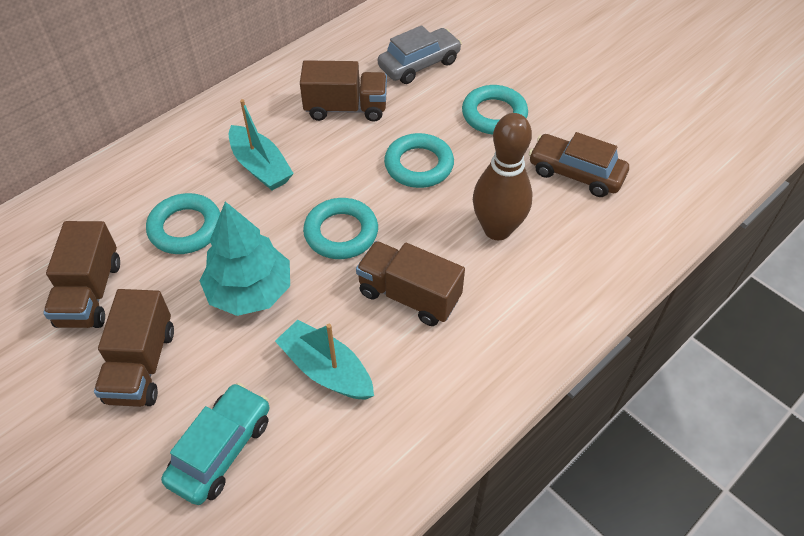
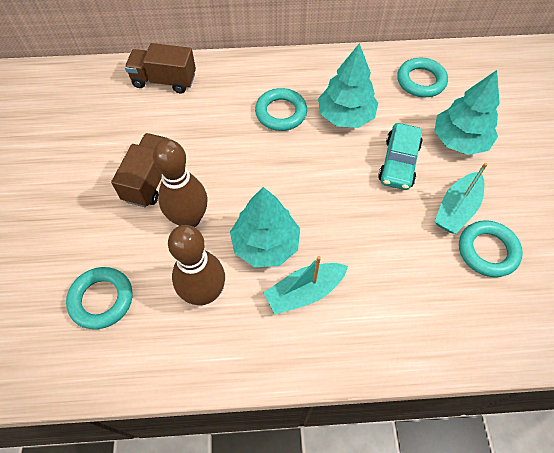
brown bowling pin: 1 -> 2
brown car: 1 -> 0
brown truck: 4 -> 2
grey car: 1 -> 0
turquoise tree: 1 -> 3

